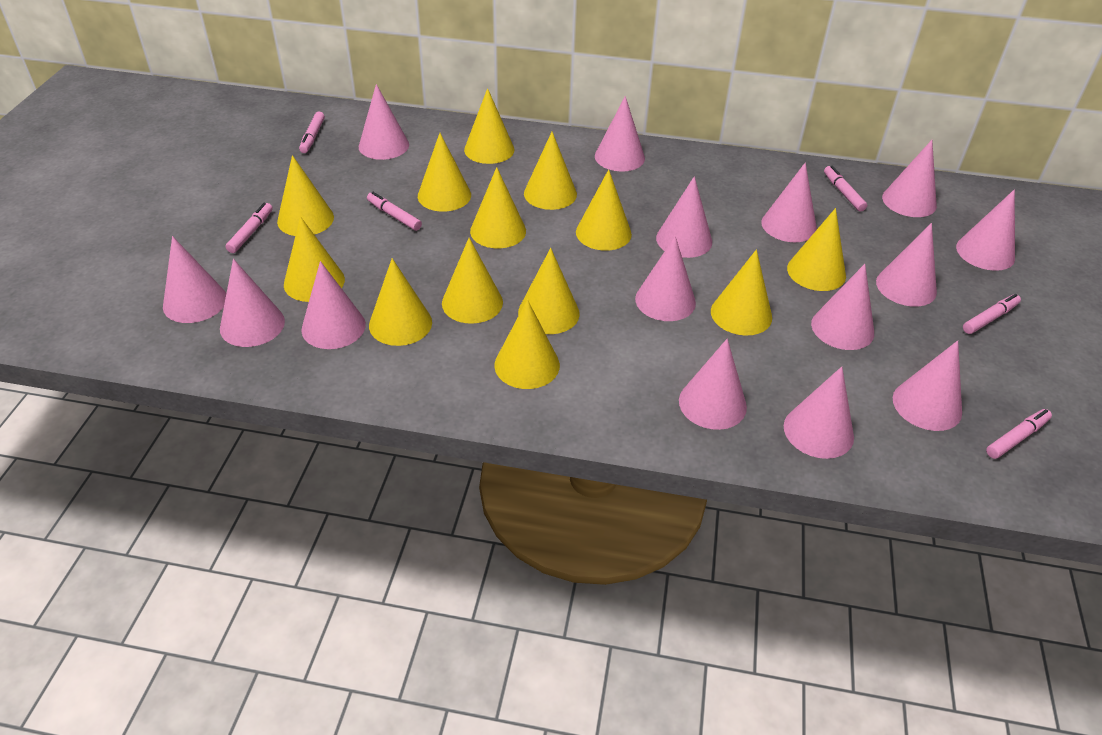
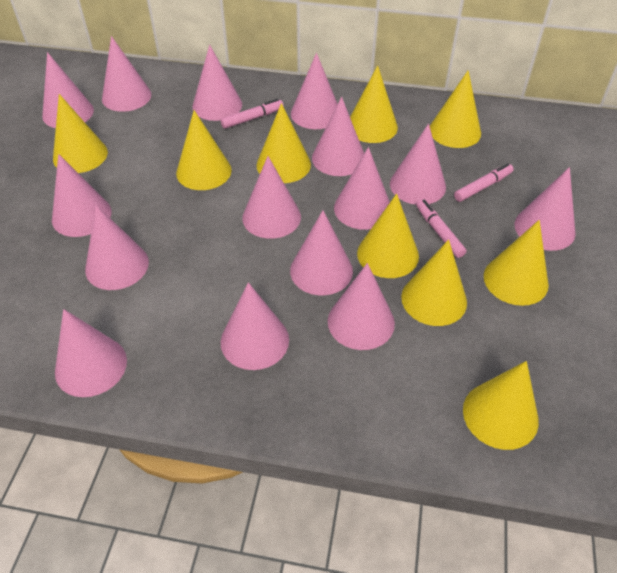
pink marker: 6 -> 3
yellow cone: 13 -> 9

